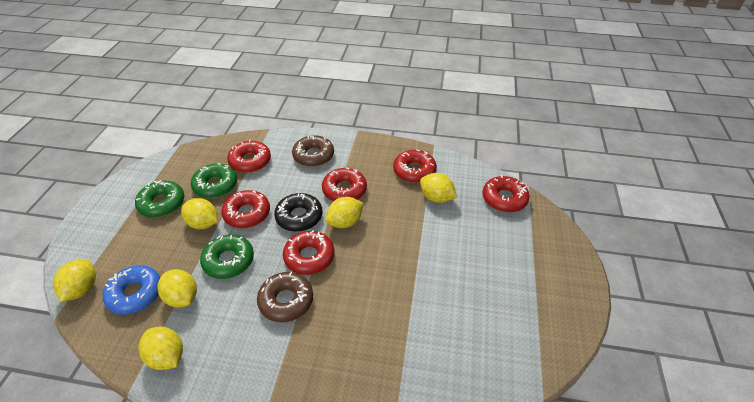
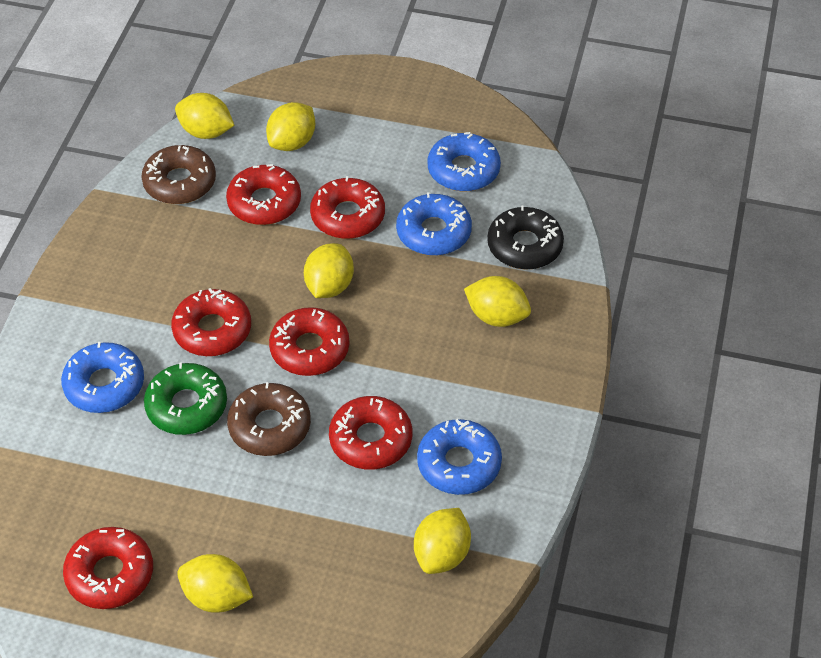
blue donut: 1 -> 4
green donut: 3 -> 1

